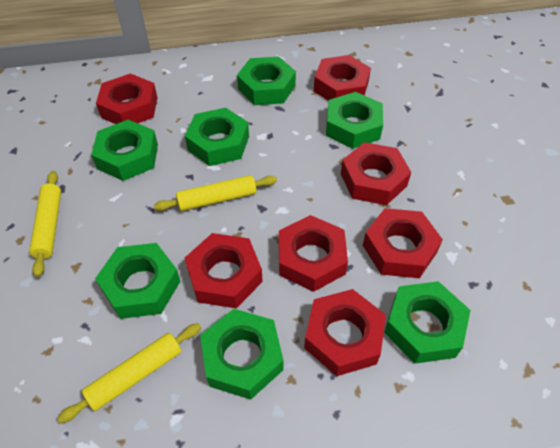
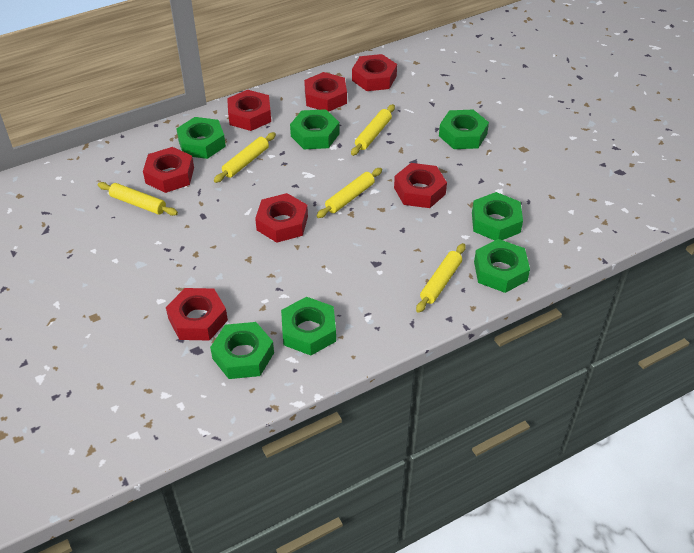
yellow rolling pin: 3 -> 5

